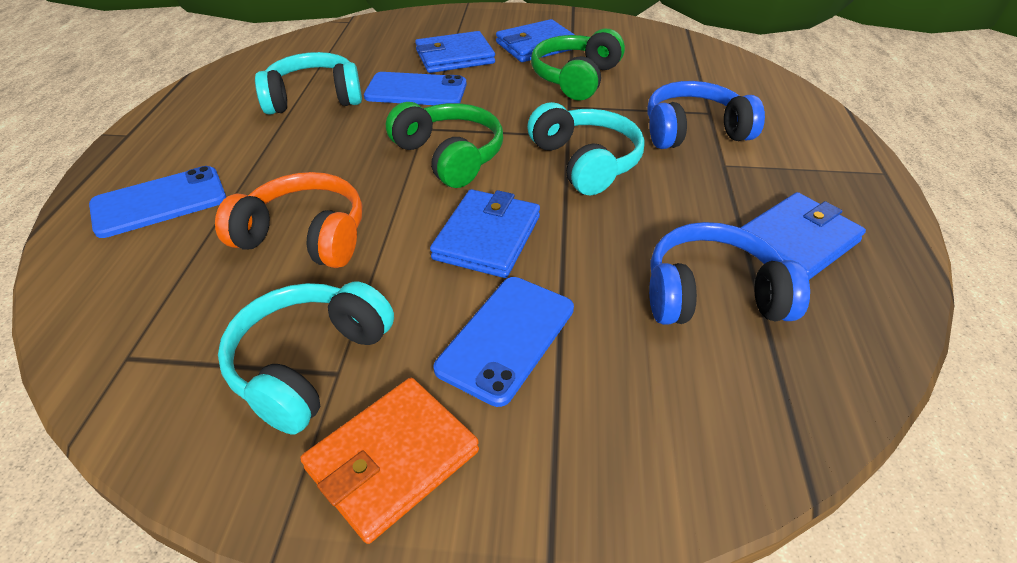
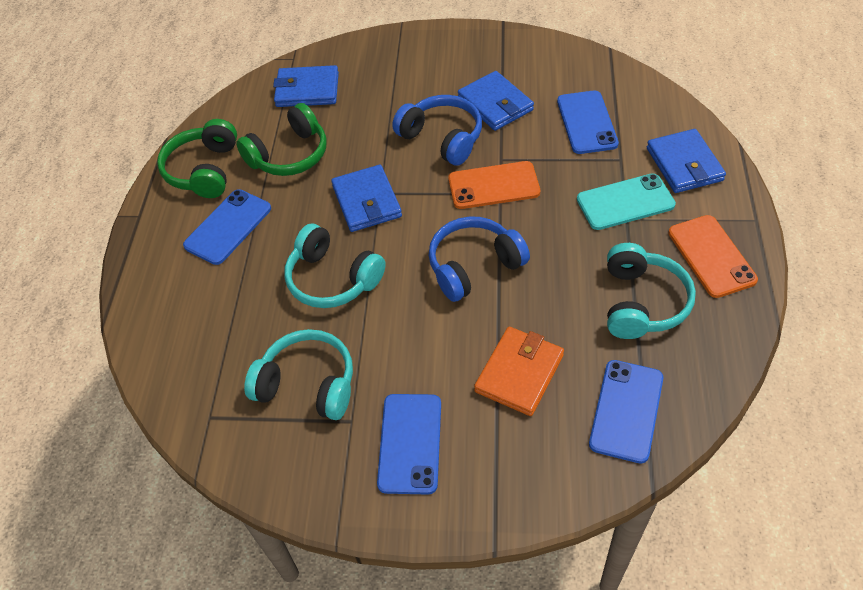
blue phone: 3 -> 4
orange headphones: 1 -> 0
orange phone: 0 -> 2
turquoise phone: 0 -> 1

